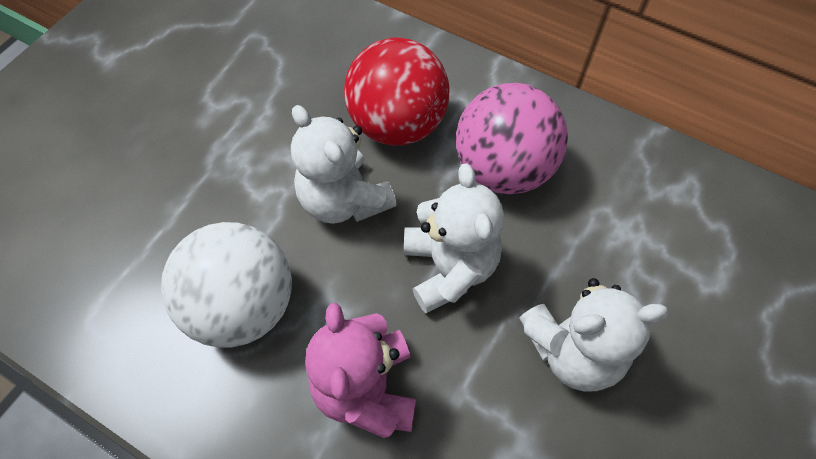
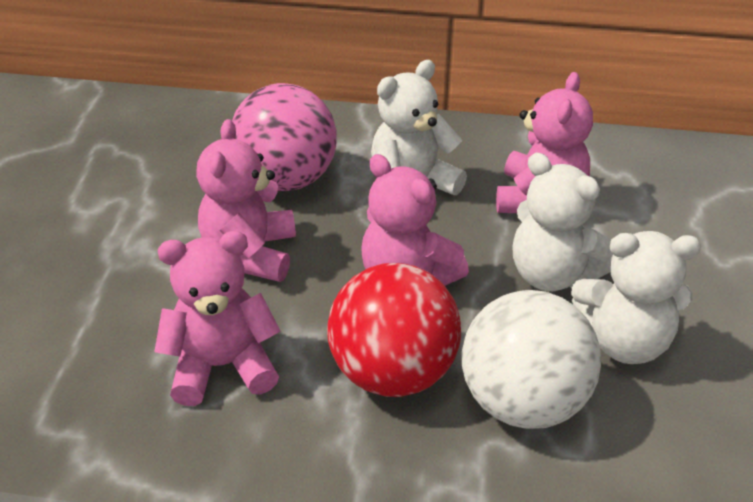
pink teddy bear: 1 -> 4

